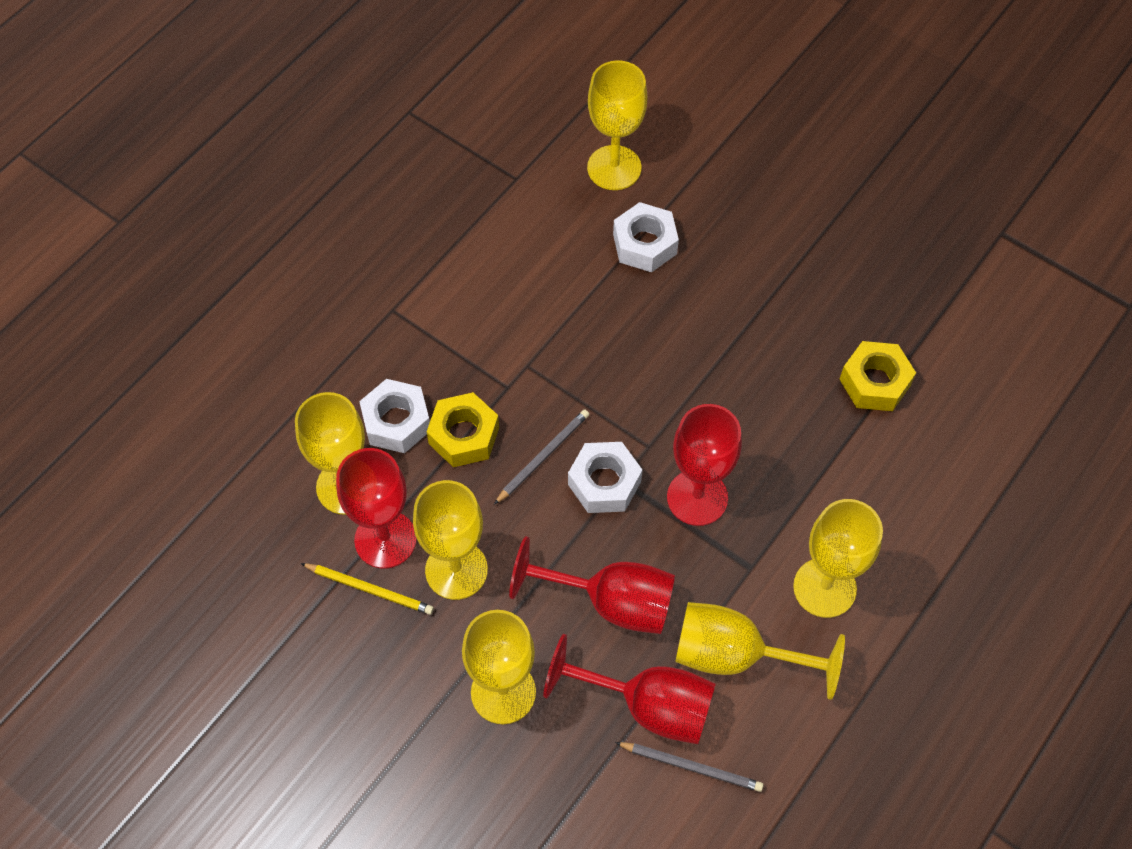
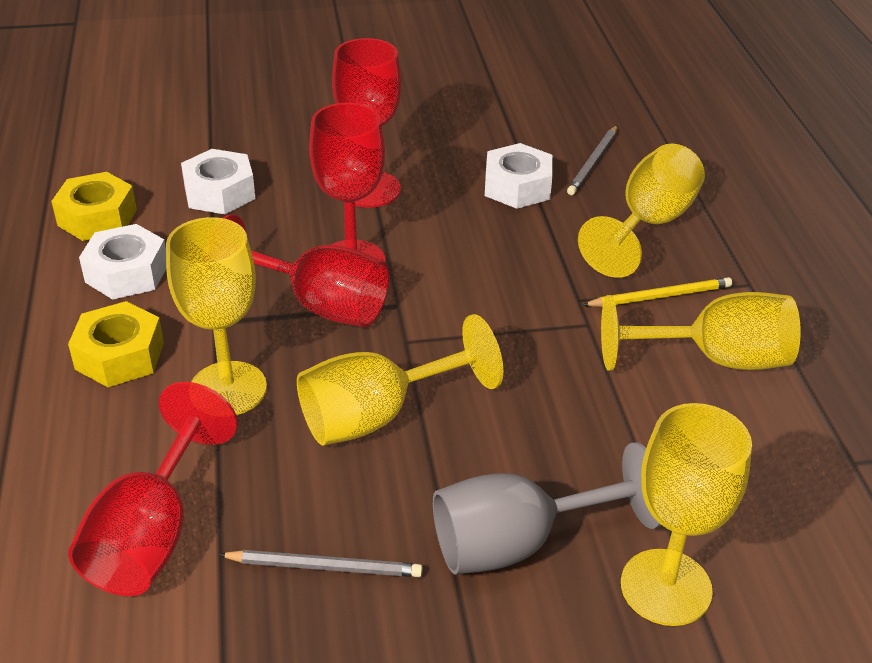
grey goblet: 0 -> 1
yellow goblet: 6 -> 5

